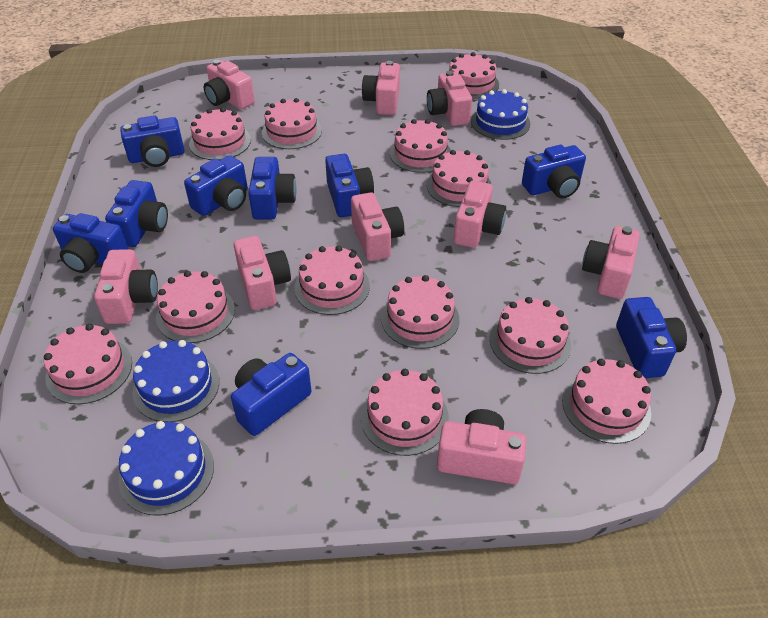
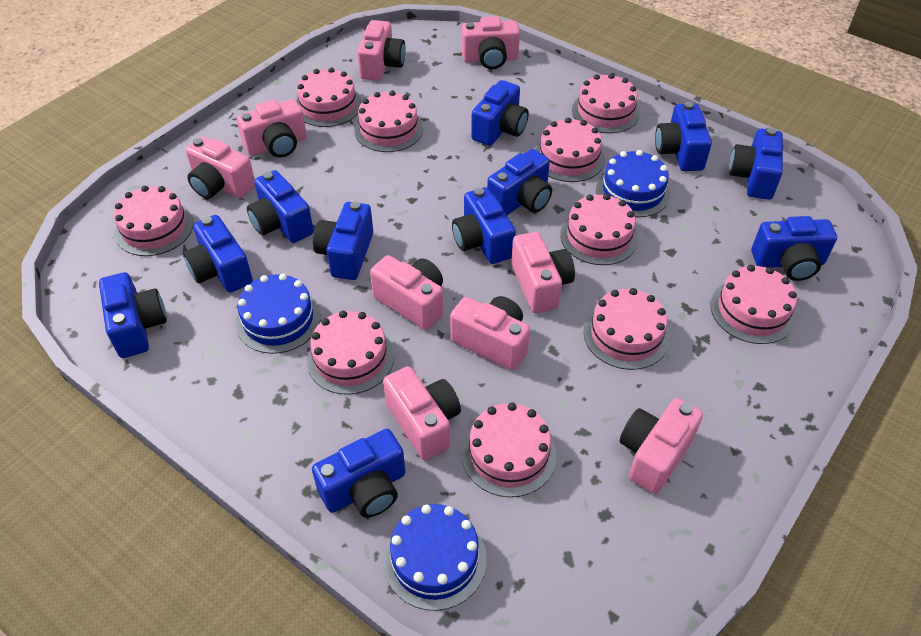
blue camera: 9 -> 11
pink cake: 12 -> 10

